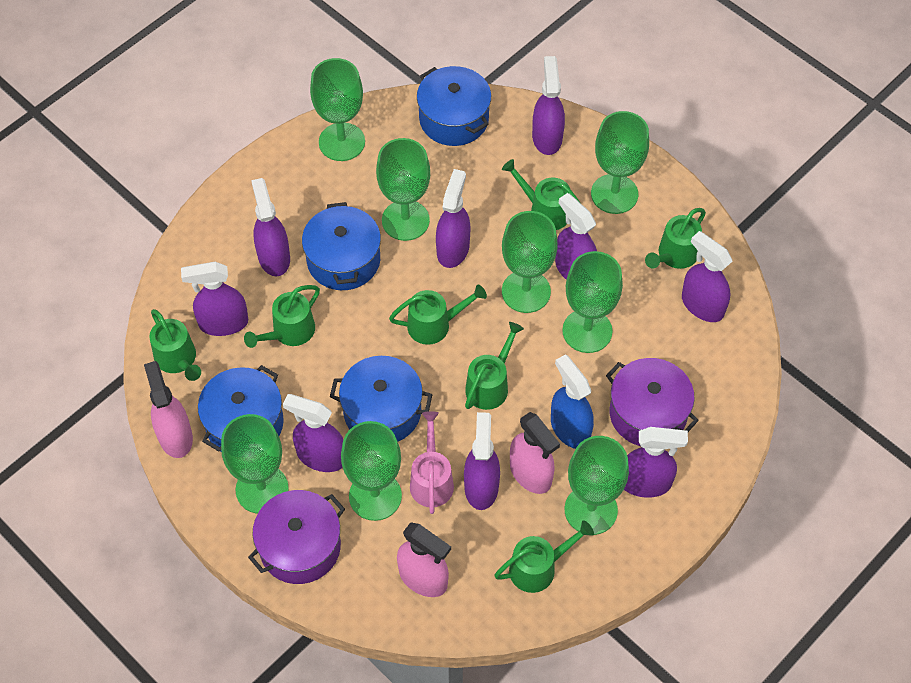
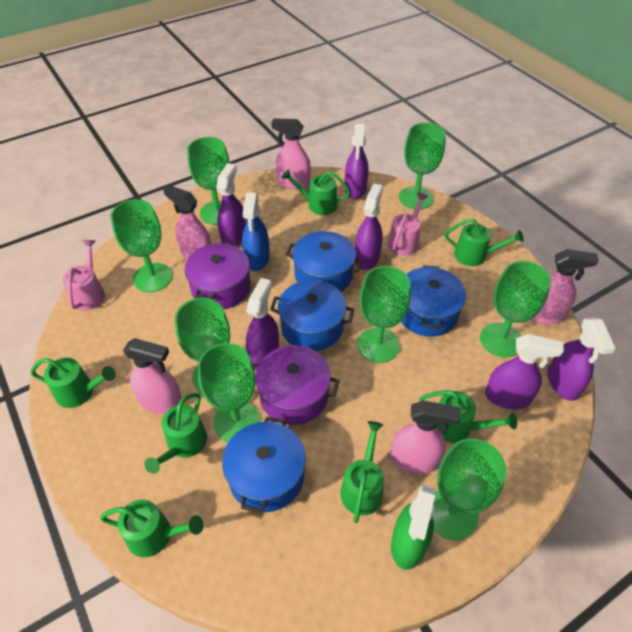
green spray bottle: 0 -> 1
pink spray bottle: 3 -> 5
pink watering can: 1 -> 2
purple spray bottle: 9 -> 6

